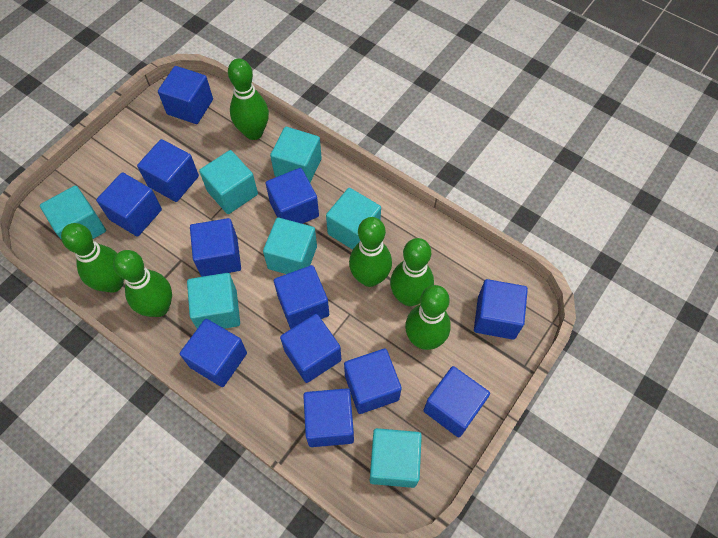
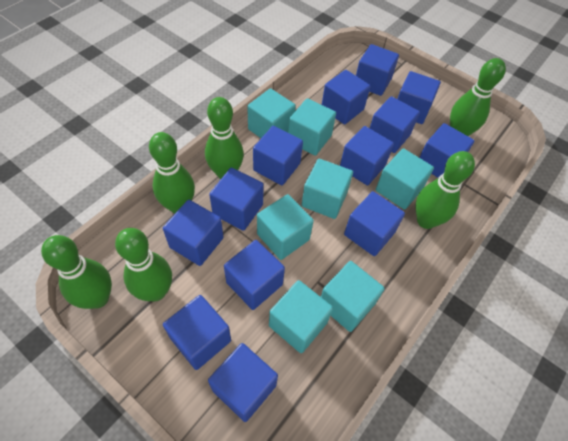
blue cube: 12 -> 13

